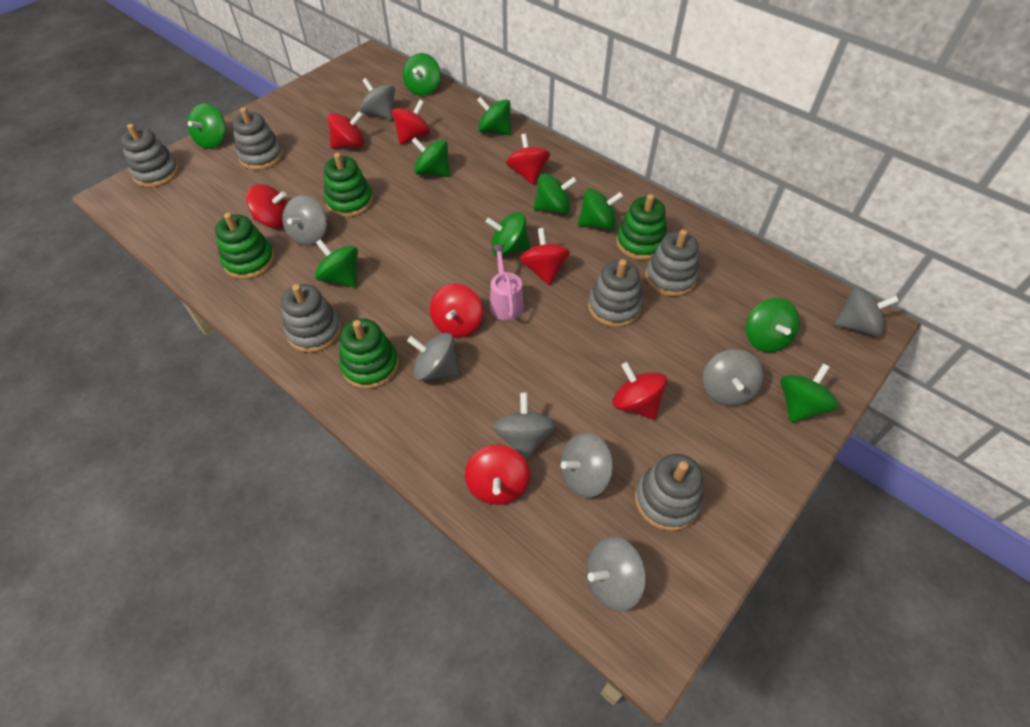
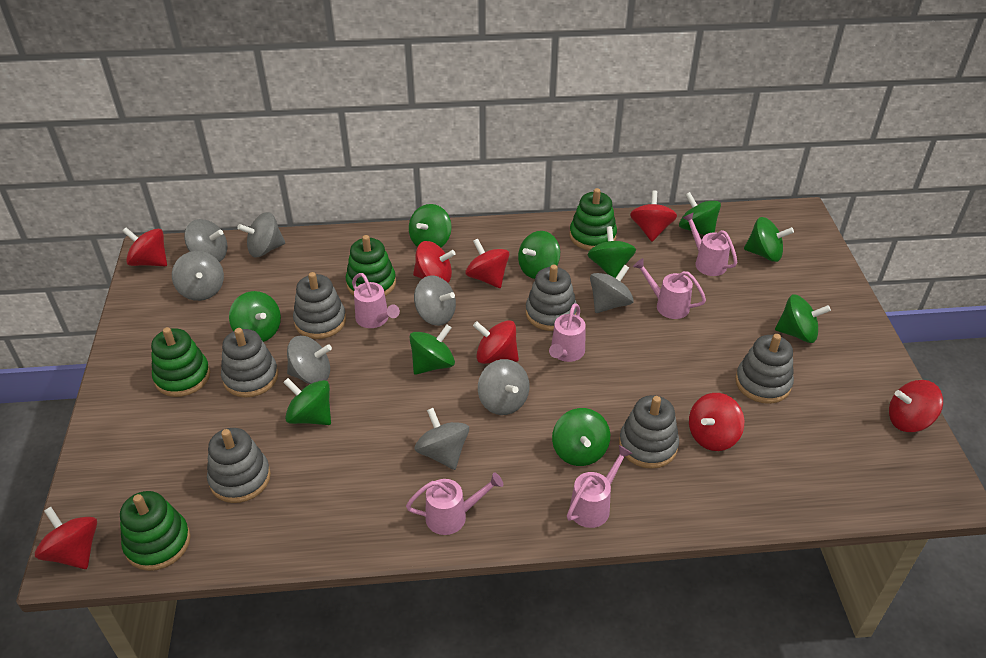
pink watering can: 1 -> 6

